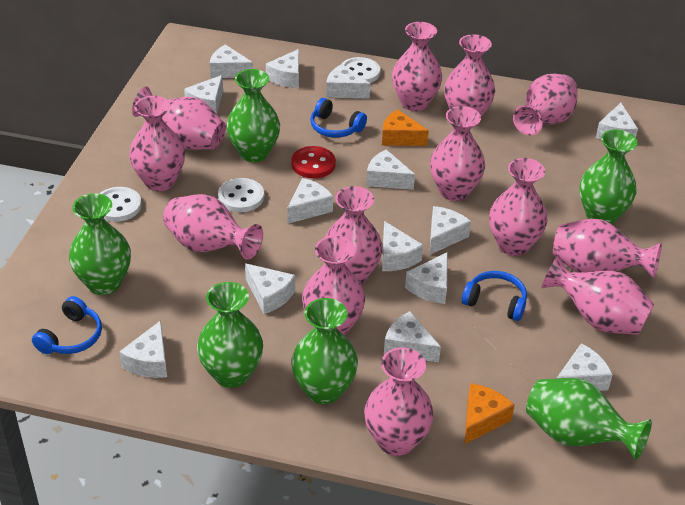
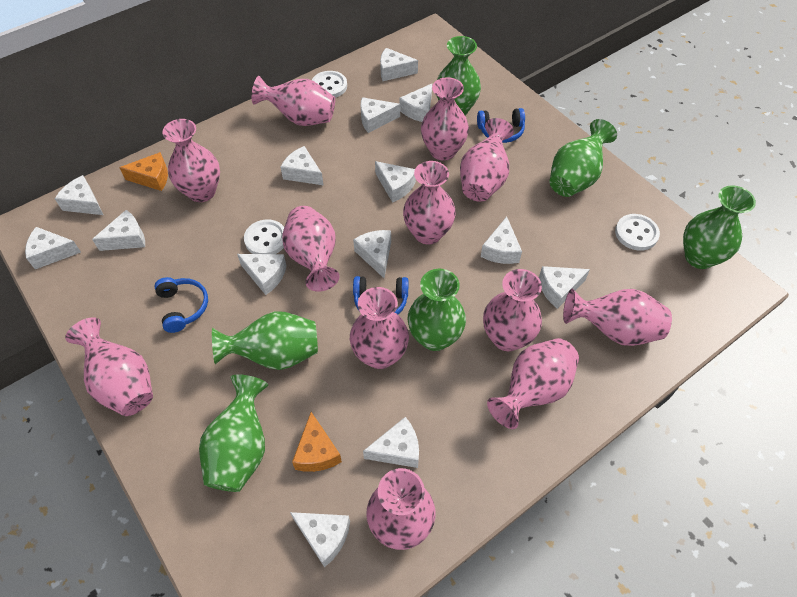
pink vase: 13 -> 12
red button: 1 -> 0

